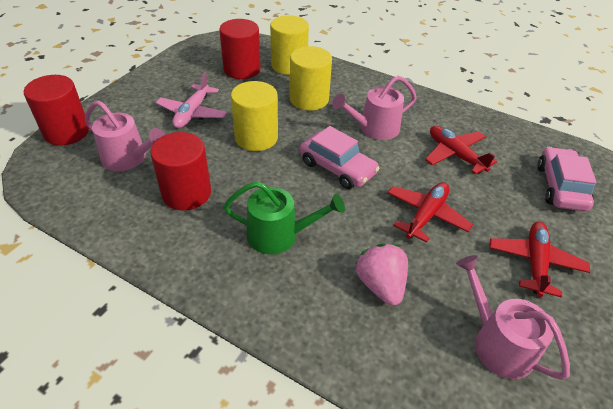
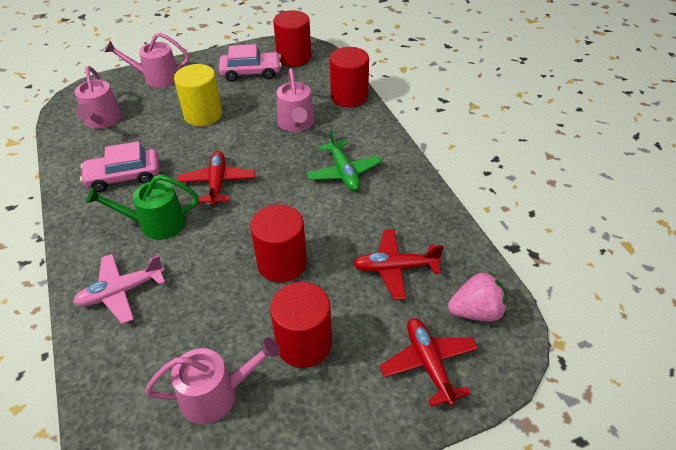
green plane: 0 -> 1
pink watering can: 3 -> 4
red cylinder: 3 -> 4
yellow cylinder: 3 -> 1

